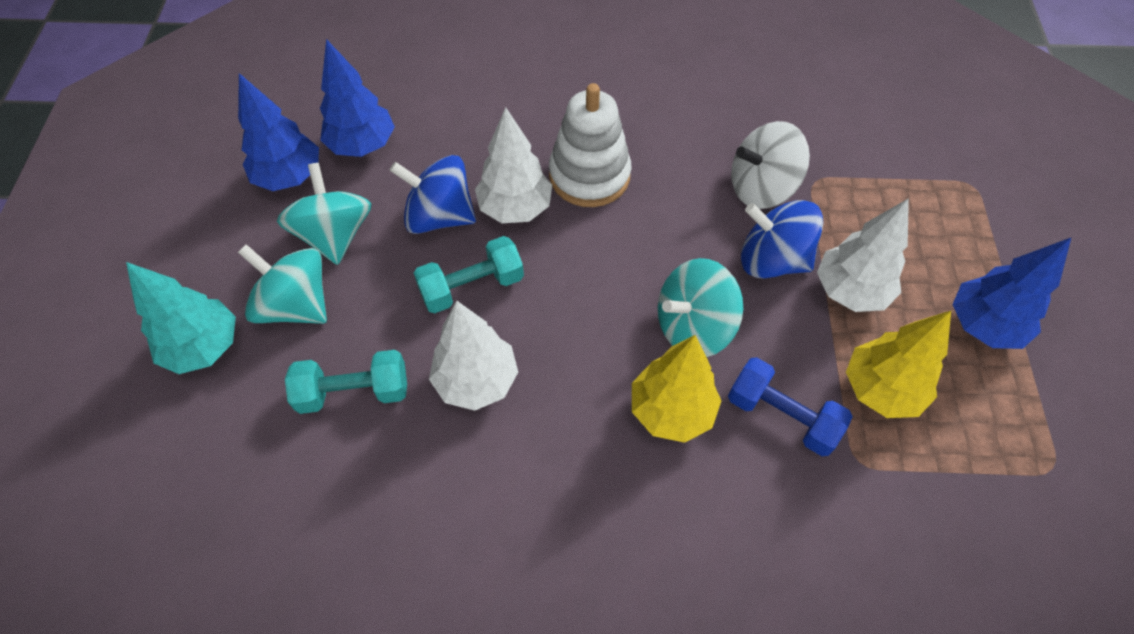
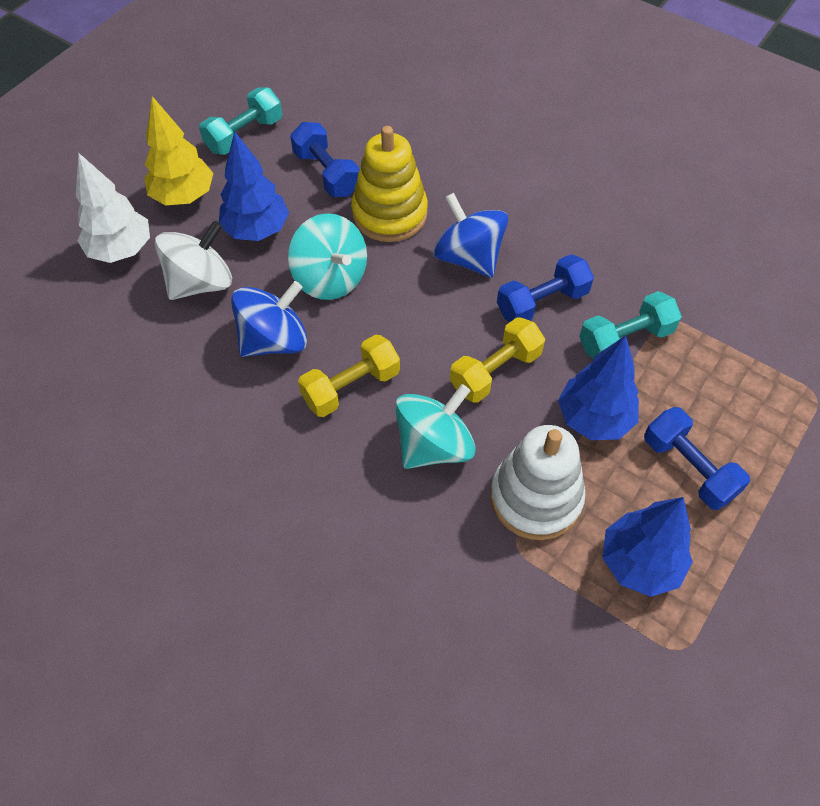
blue dumbbell: 1 -> 3
turquoise spinning top: 3 -> 2
turquoise tree: 1 -> 0
white tree: 3 -> 1
yellow dumbbell: 0 -> 2
yellow stacking toy: 0 -> 1
yellow tree: 2 -> 1

